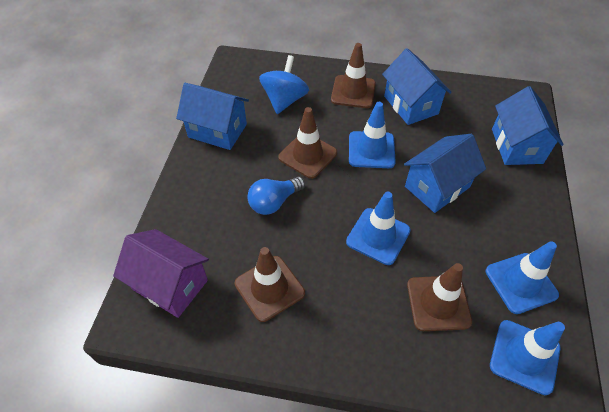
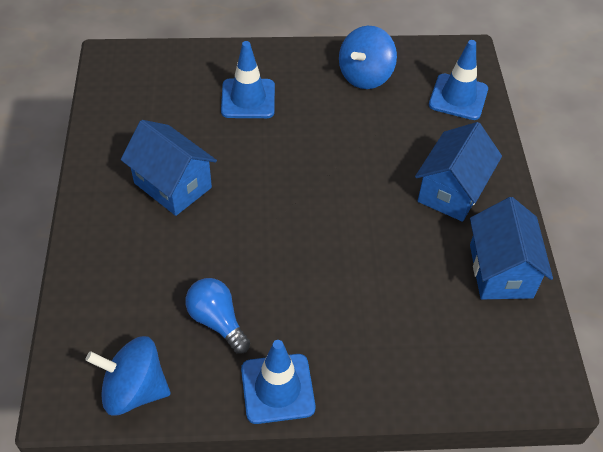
blue house: 4 -> 3
blue spinning top: 1 -> 2
blue traffic cone: 4 -> 3
brown traffic cone: 4 -> 0
purple house: 1 -> 0

